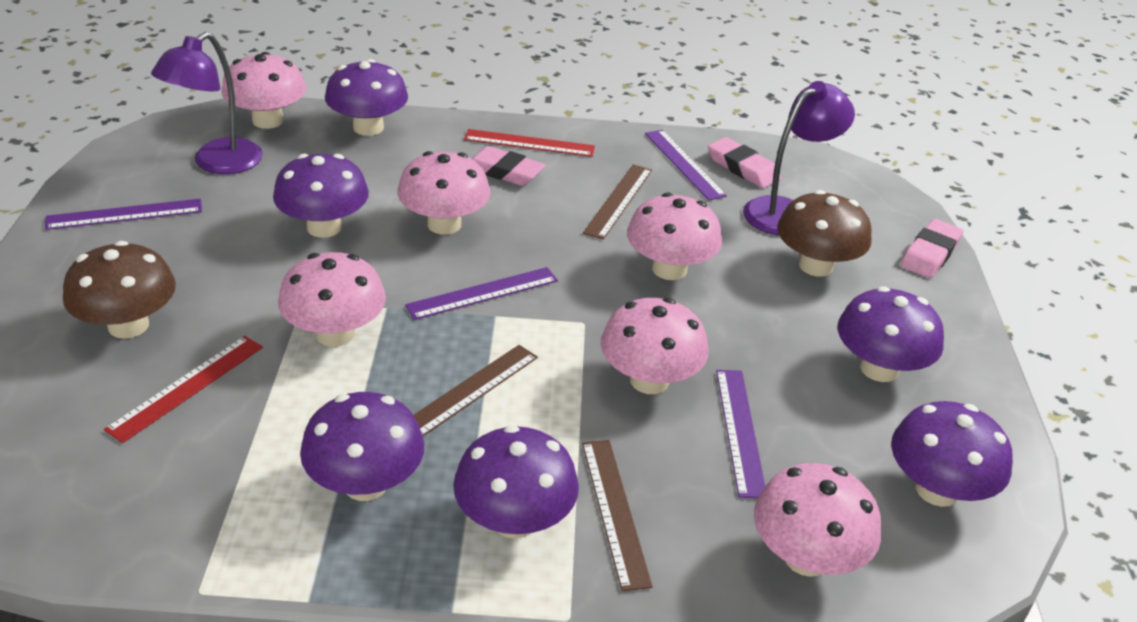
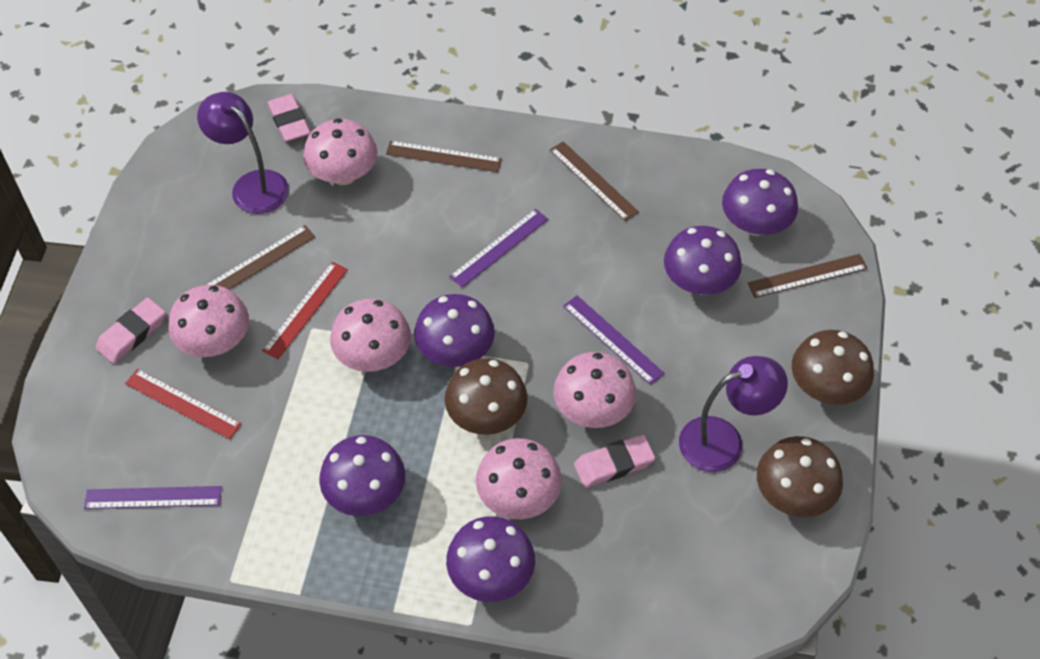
brown mushroom: 2 -> 3
brown ruler: 3 -> 4
pink mushroom: 6 -> 5
purple mushroom: 6 -> 5
purple ruler: 4 -> 3

